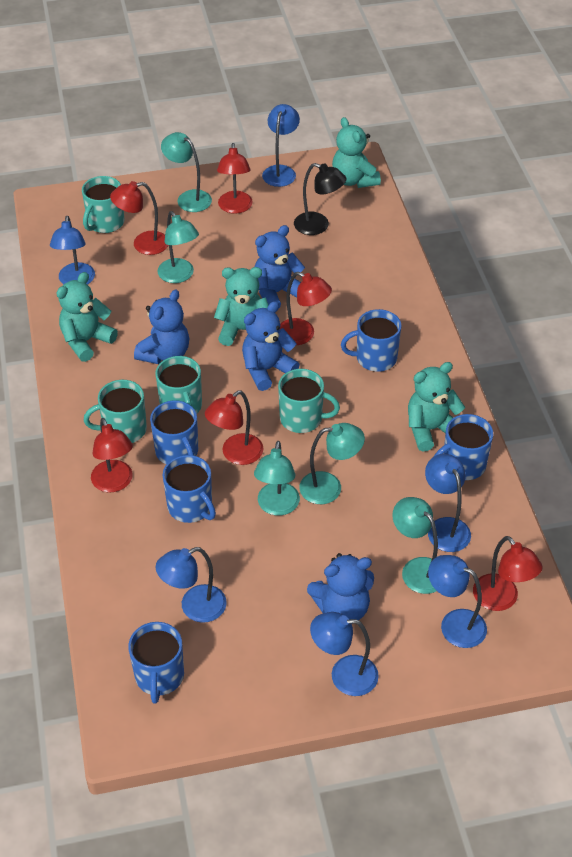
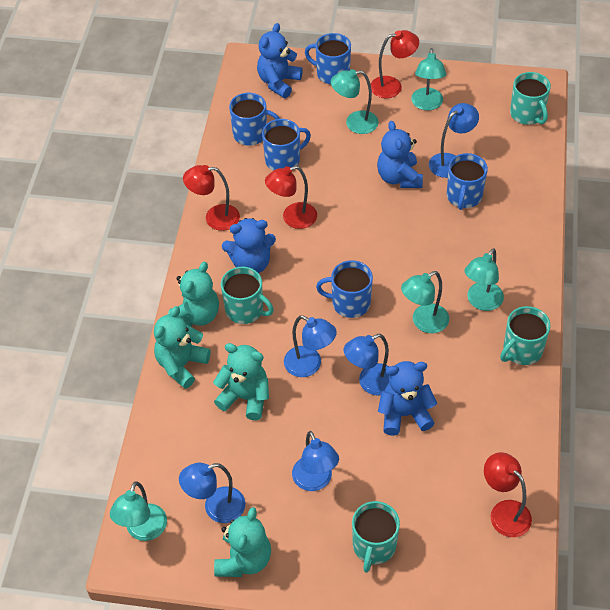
black lamp: 1 -> 0
blue lamp: 6 -> 5
red lamp: 6 -> 4

